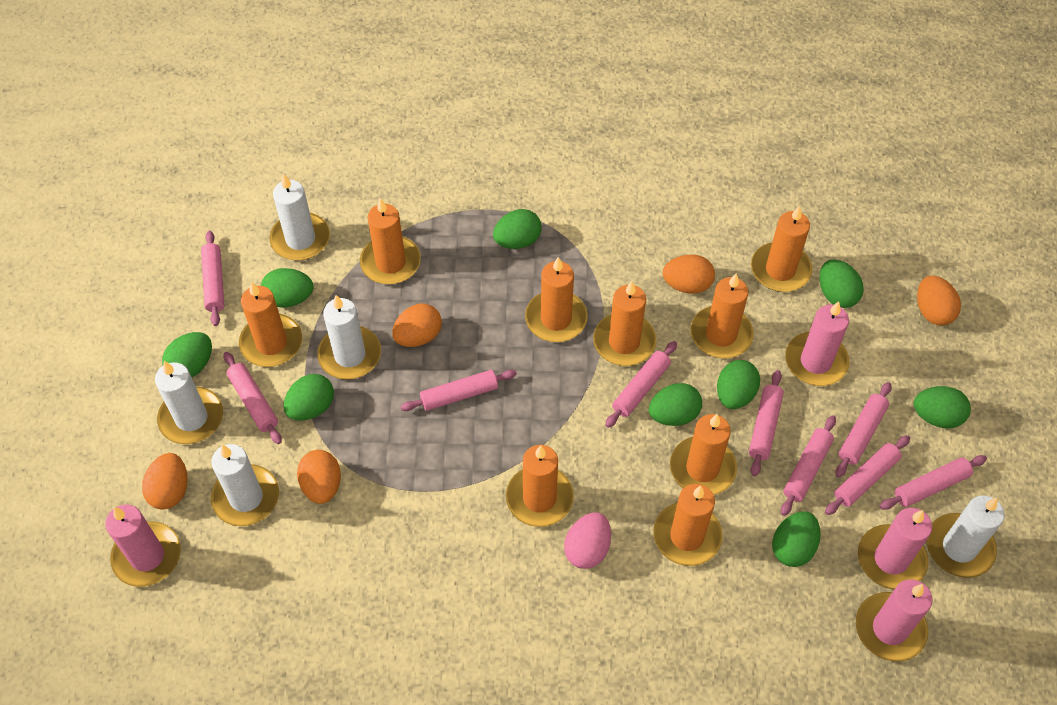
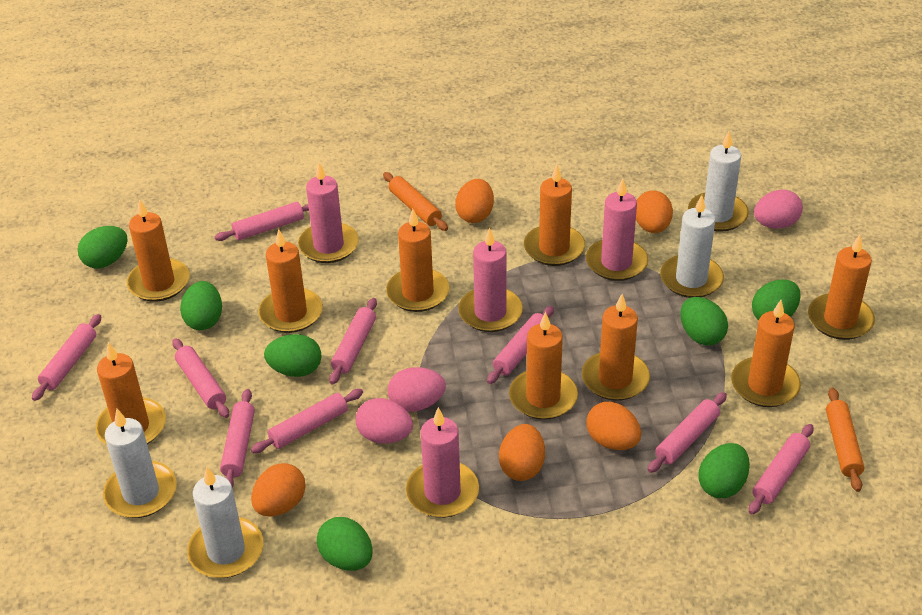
green egg: 9 -> 7
orange rolling pin: 0 -> 2
pink egg: 1 -> 3
white candle: 5 -> 4

